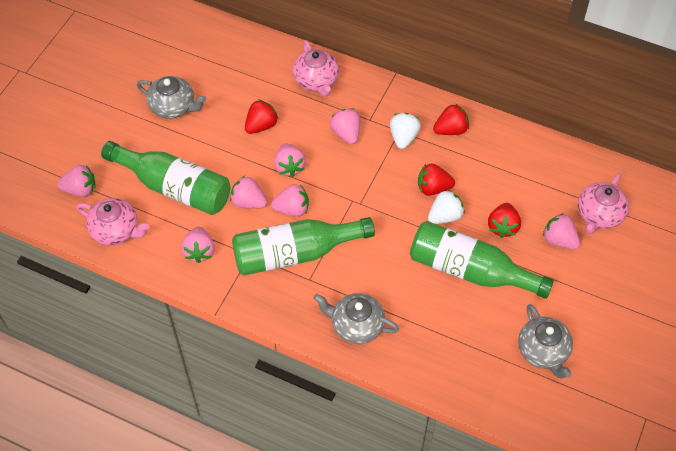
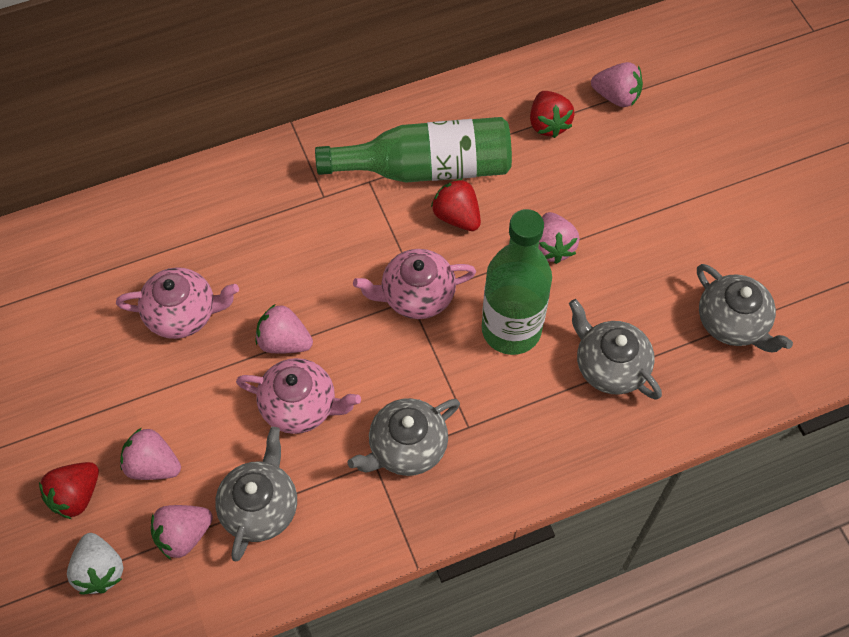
green bottle: 3 -> 2
grey teapot: 3 -> 4
pink strawberry: 7 -> 5
red strawberry: 4 -> 3
white strawberry: 2 -> 1

